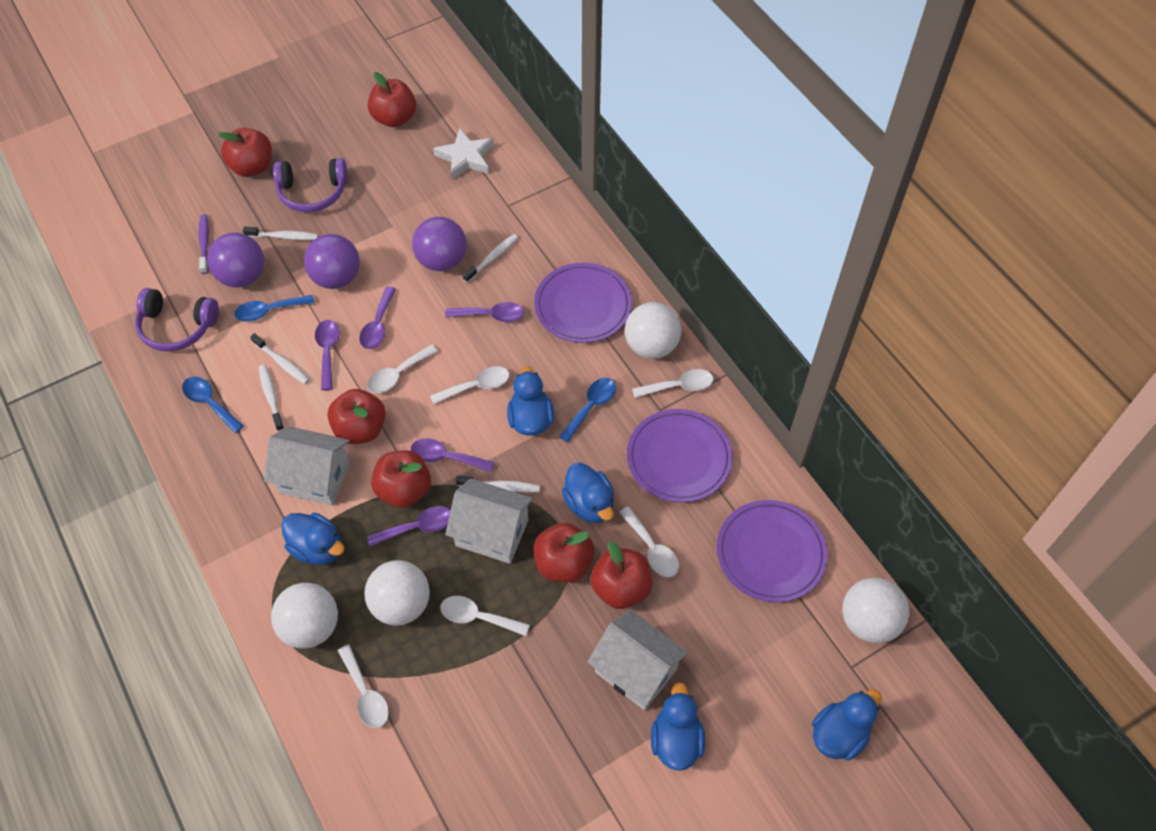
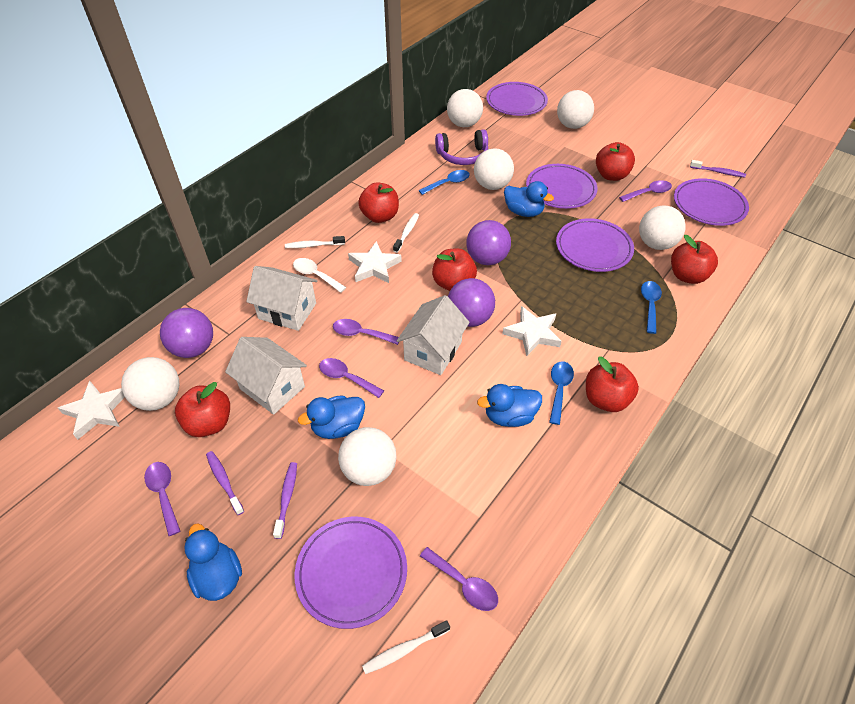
blue duck: 5 -> 4
purple headphones: 2 -> 1
purple plate: 3 -> 5
purple toothbrush: 1 -> 3
white ball: 4 -> 6
white spoon: 6 -> 1
white star: 1 -> 3
white toothbrush: 5 -> 3

